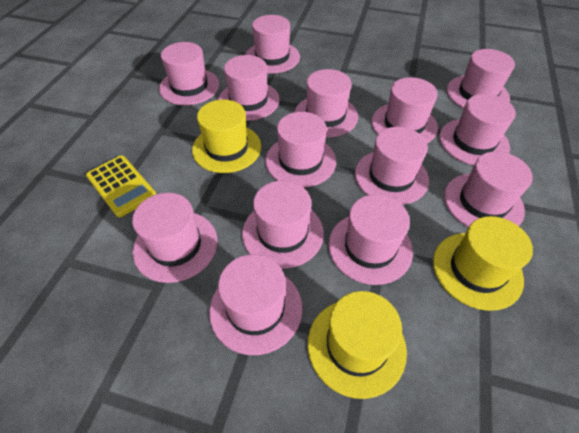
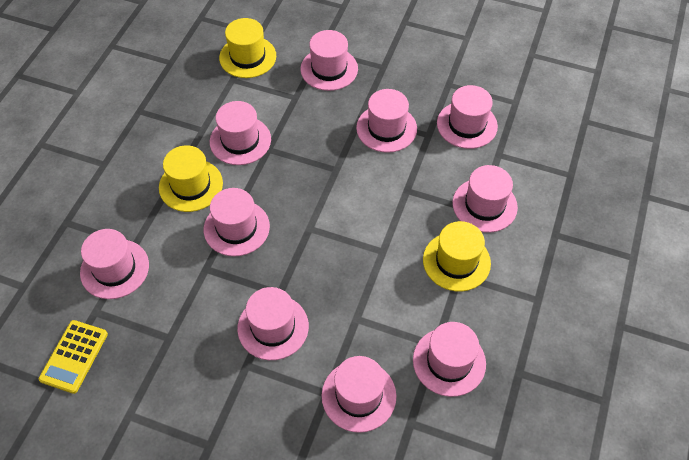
pink hat: 14 -> 10

